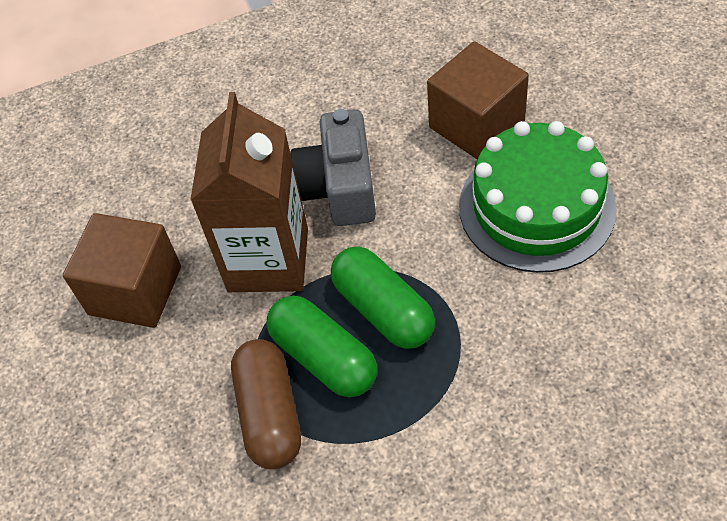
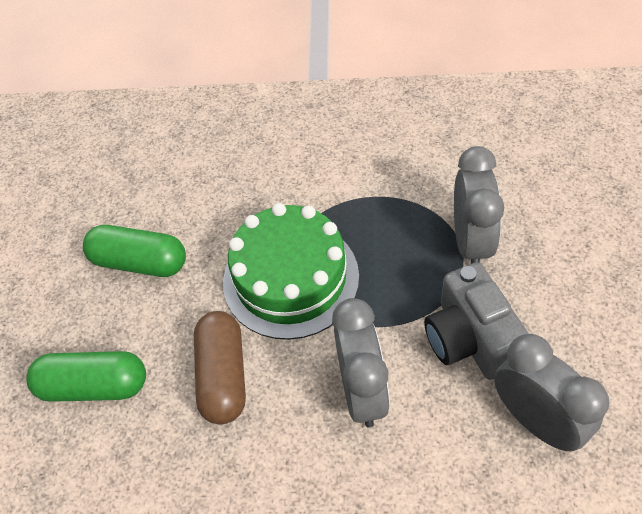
brown carton: 1 -> 0
brown cube: 2 -> 0
grey clock: 0 -> 3

